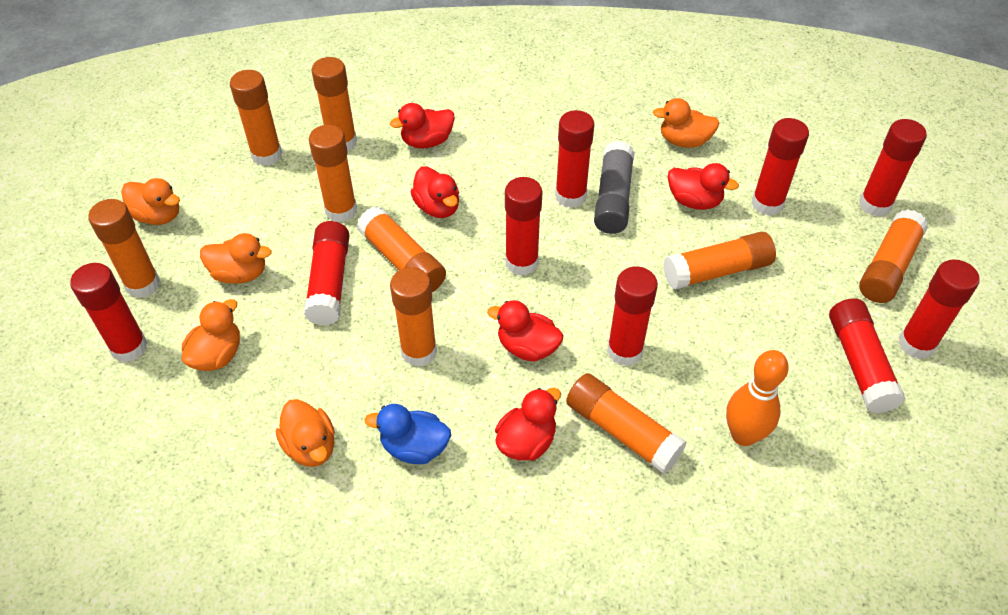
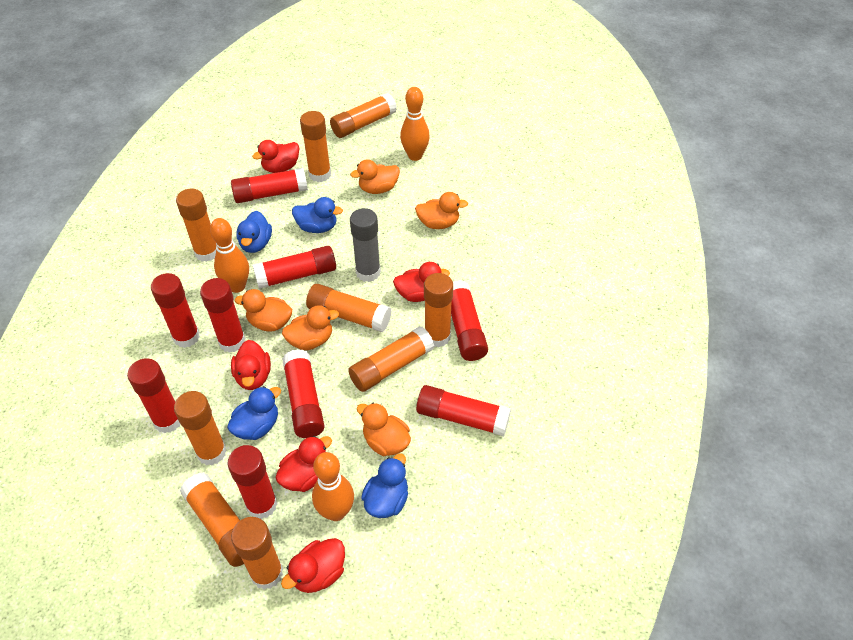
blue duck: 1 -> 4
orange bowling pin: 1 -> 3

